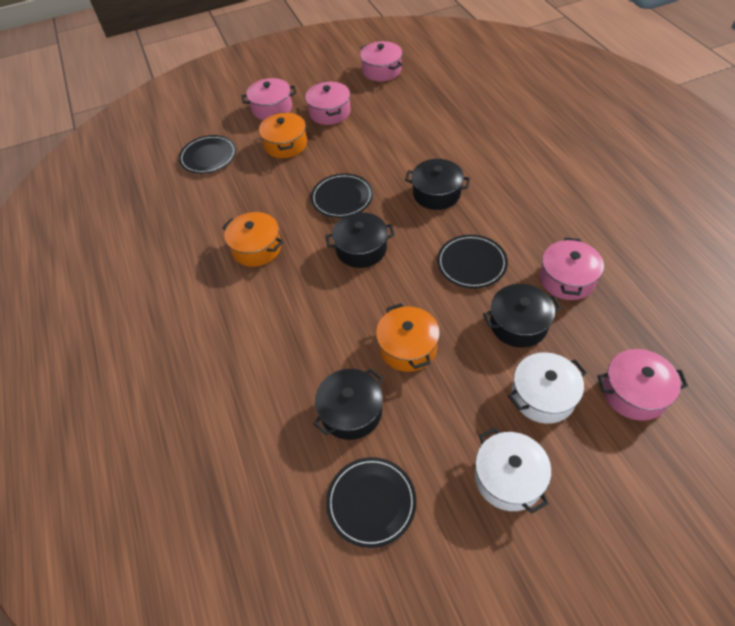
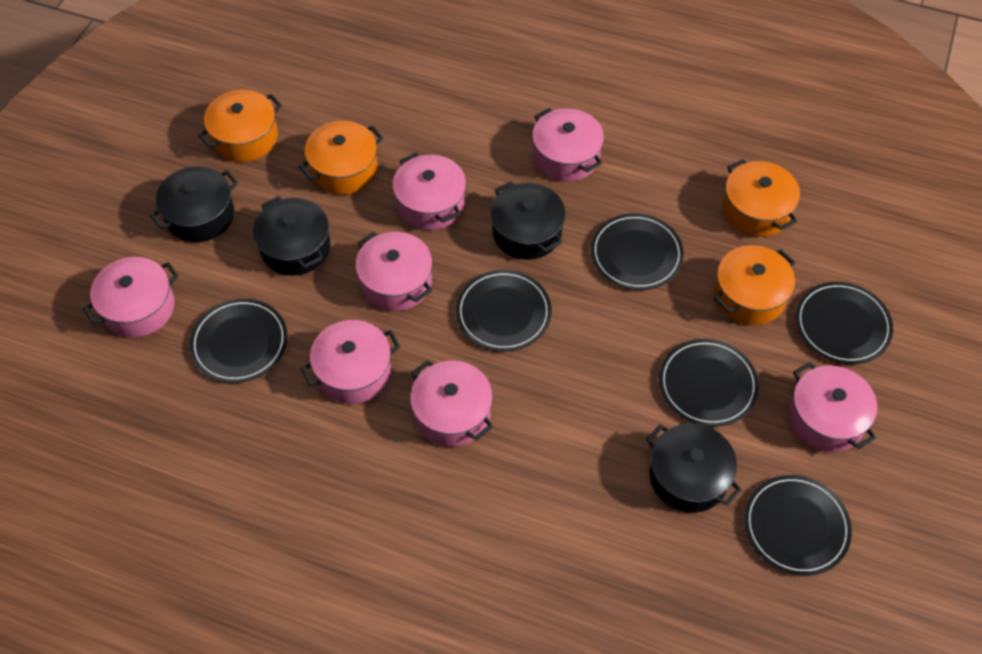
black plate: 4 -> 6
orange pot: 3 -> 4
pink pot: 5 -> 7
white pot: 2 -> 0

